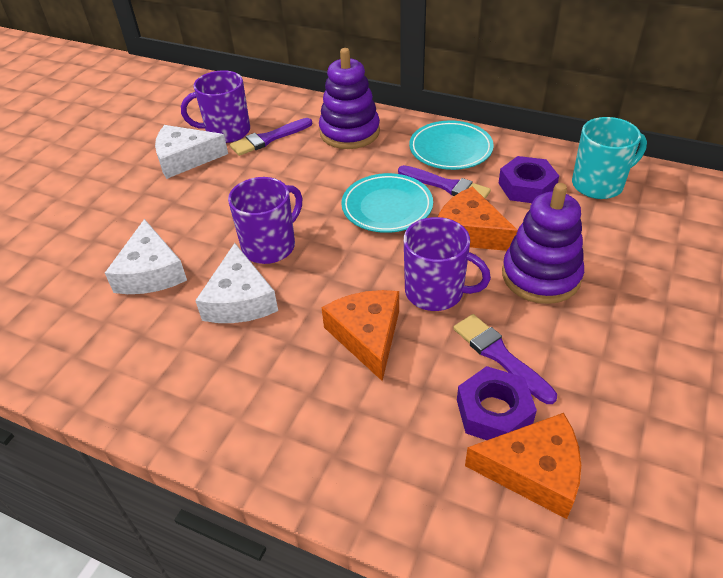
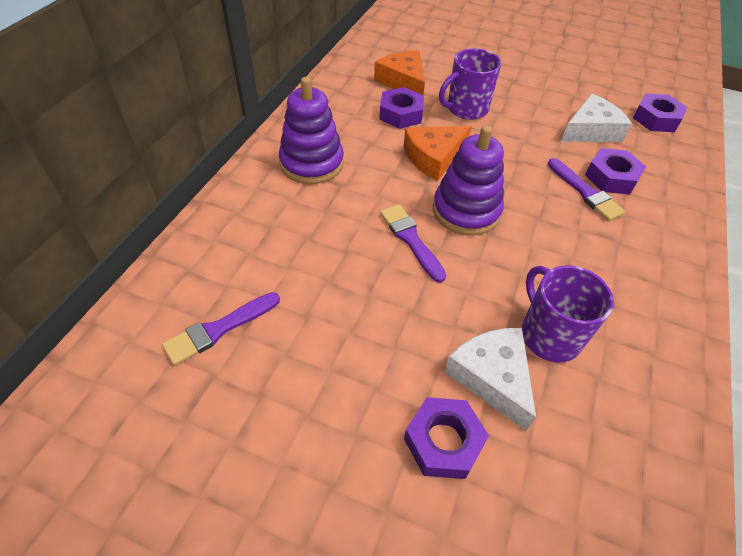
orange cheese: 3 -> 2
purple mug: 3 -> 2
purple nut: 2 -> 4
turquoise mug: 1 -> 0
turquoise plate: 2 -> 0
white cheese: 3 -> 2

